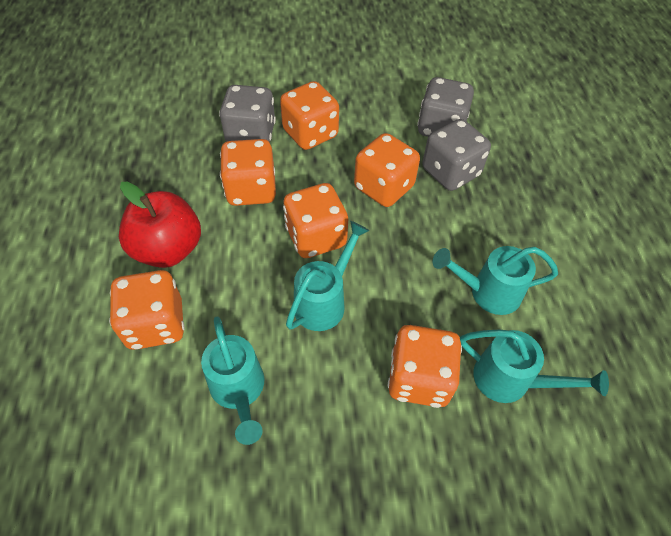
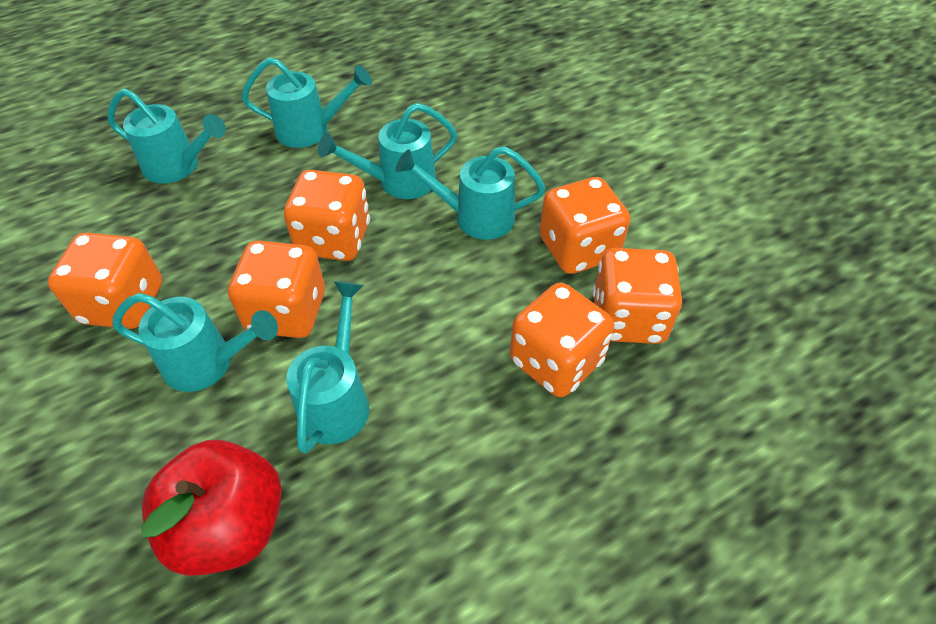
grey dice: 3 -> 0
turquoise watering can: 4 -> 6

